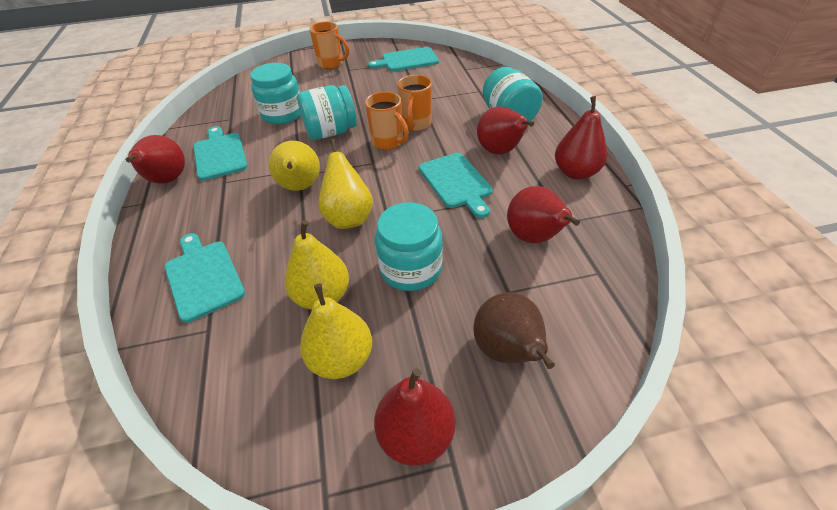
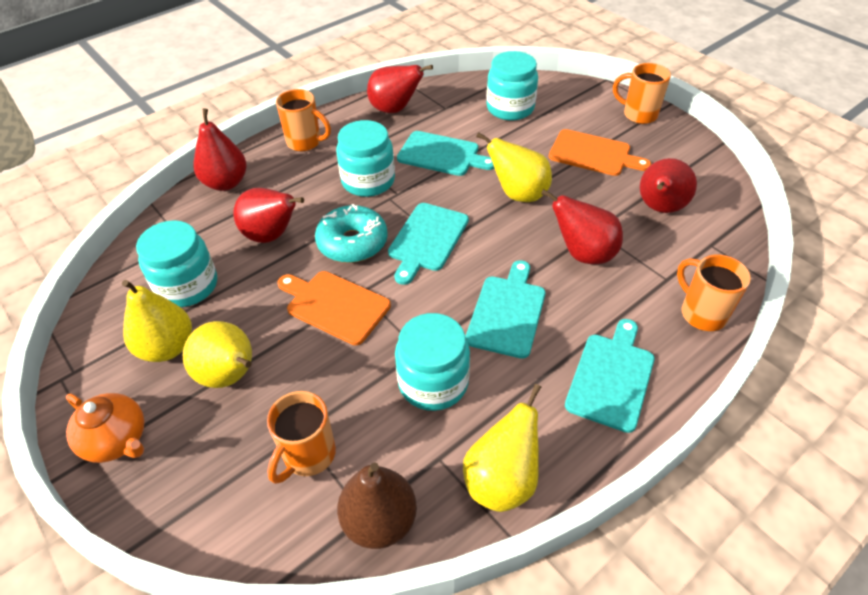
orange cutting board: 0 -> 2
orange mug: 3 -> 4
orange teapot: 0 -> 1
turquoise donut: 0 -> 1

